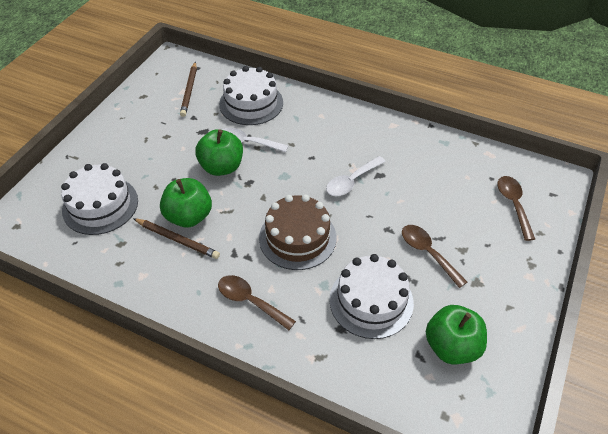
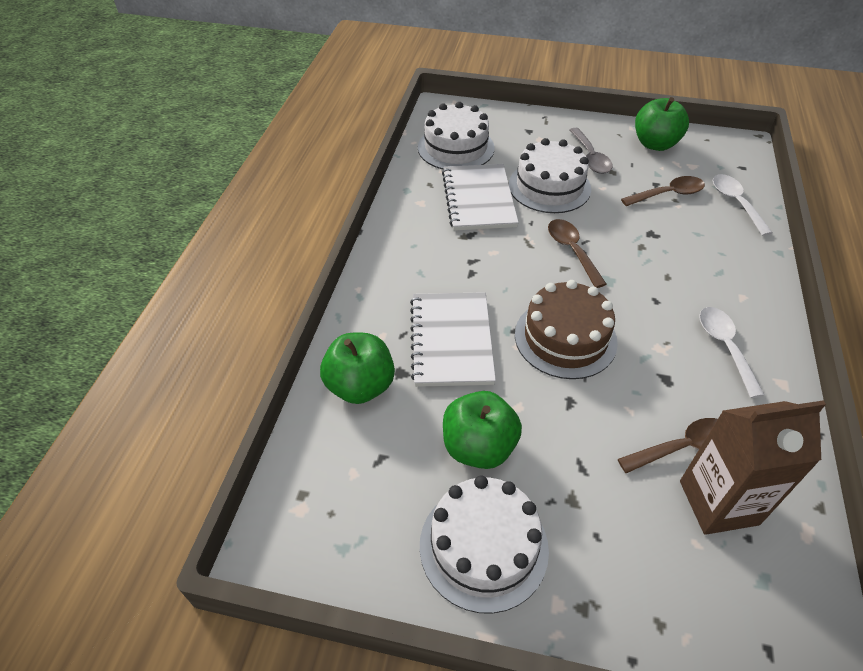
brown carton: 0 -> 1
brown pencil: 2 -> 0
grey spoon: 0 -> 1
white notebook: 0 -> 2

